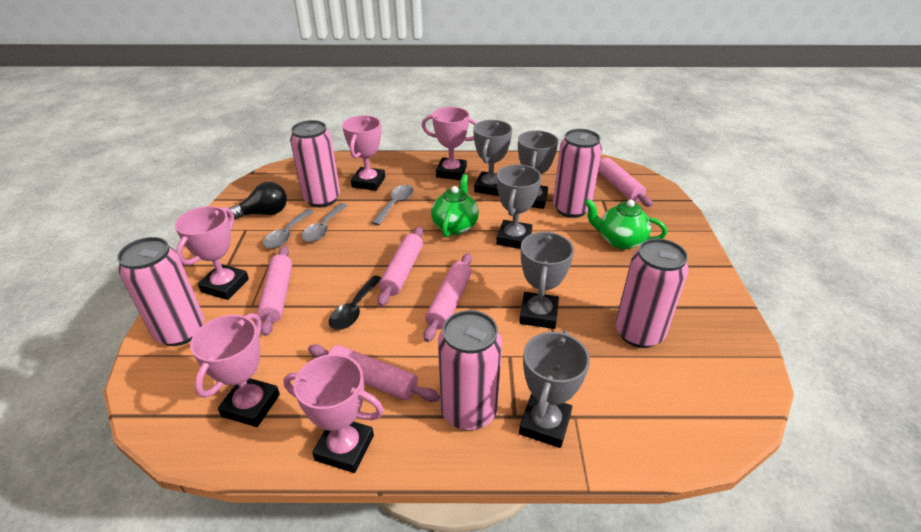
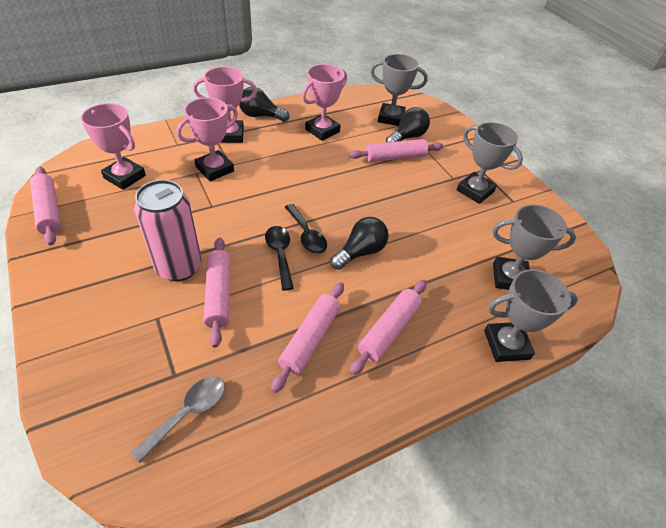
black light bulb: 1 -> 3
black spoon: 1 -> 2
green teapot: 2 -> 0
grey spoon: 3 -> 1
grey trophy: 5 -> 4
pink can: 5 -> 1
pink trophy: 5 -> 4

